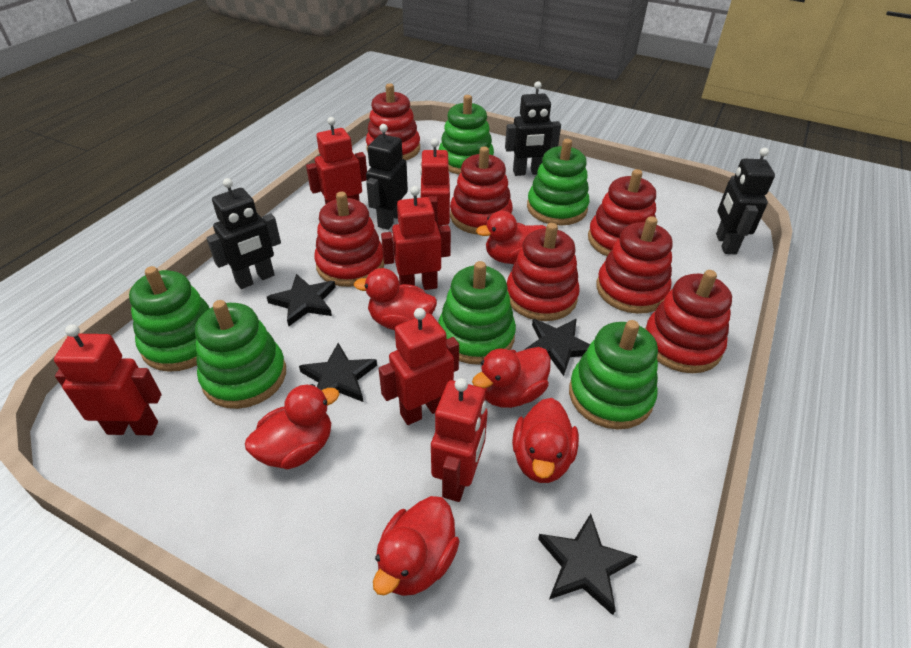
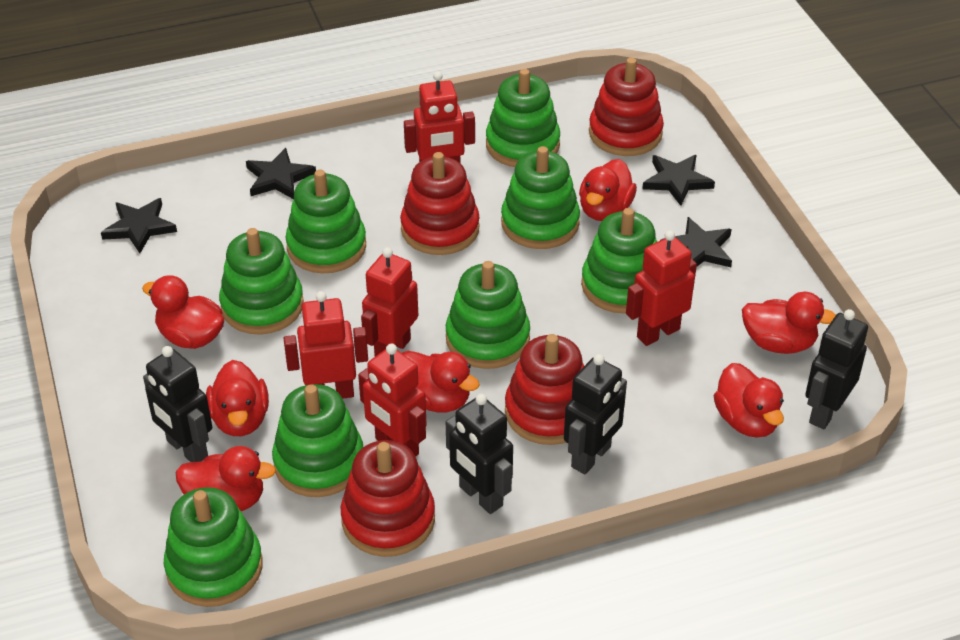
green stacking toy: 6 -> 8
red duck: 6 -> 7
red robot: 6 -> 5
red stacking toy: 7 -> 4

